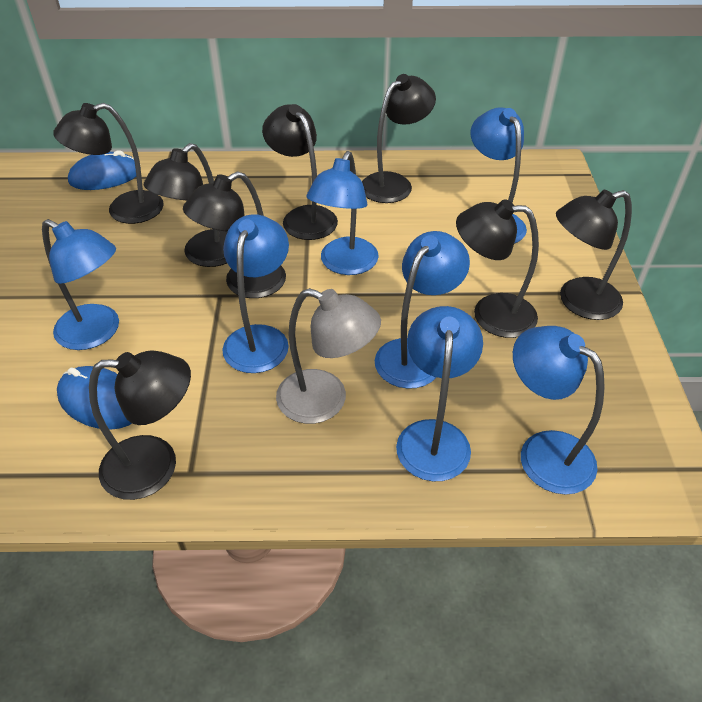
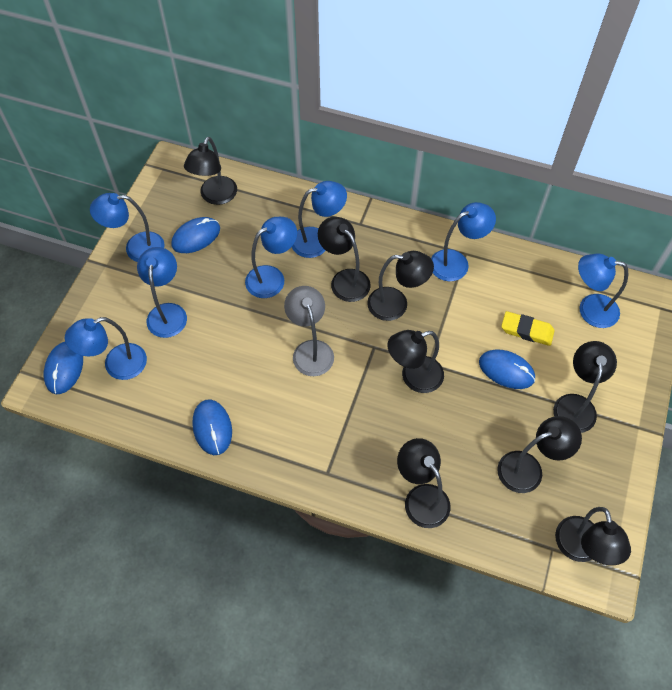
blue mouse: 2 -> 4
yellow eraser: 0 -> 1

